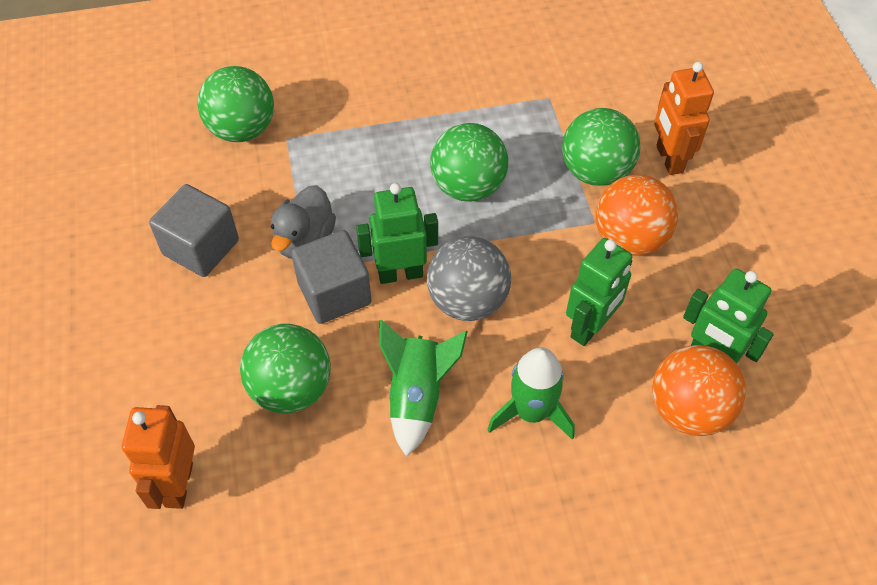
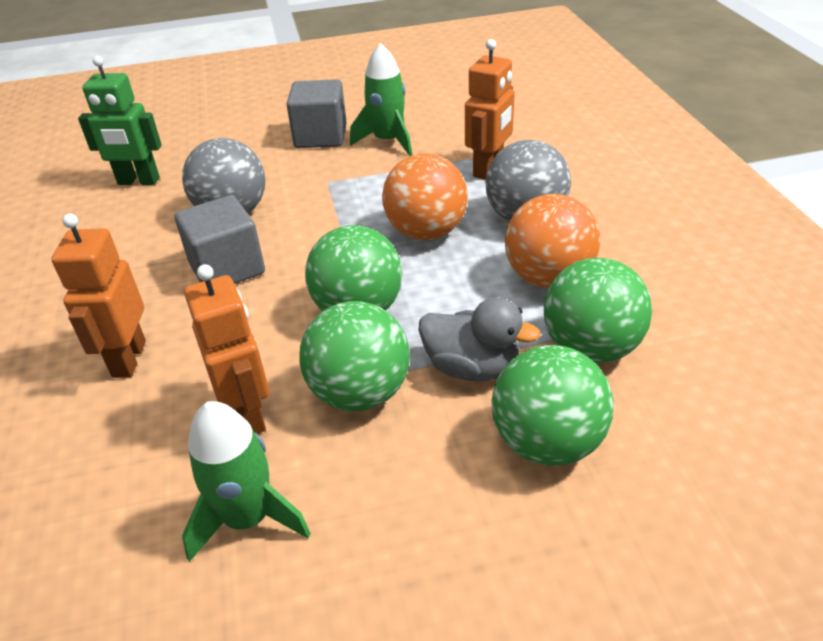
green robot: 3 -> 1
grey ball: 1 -> 2
orange robot: 2 -> 3

